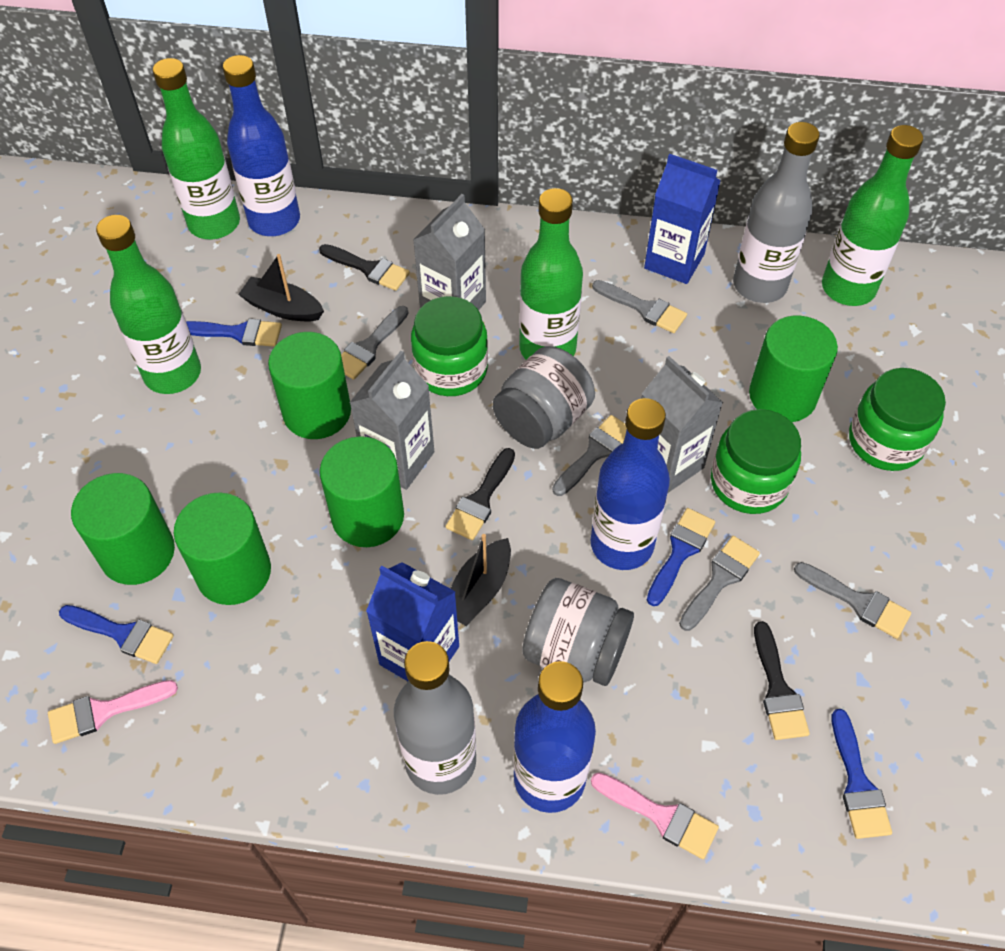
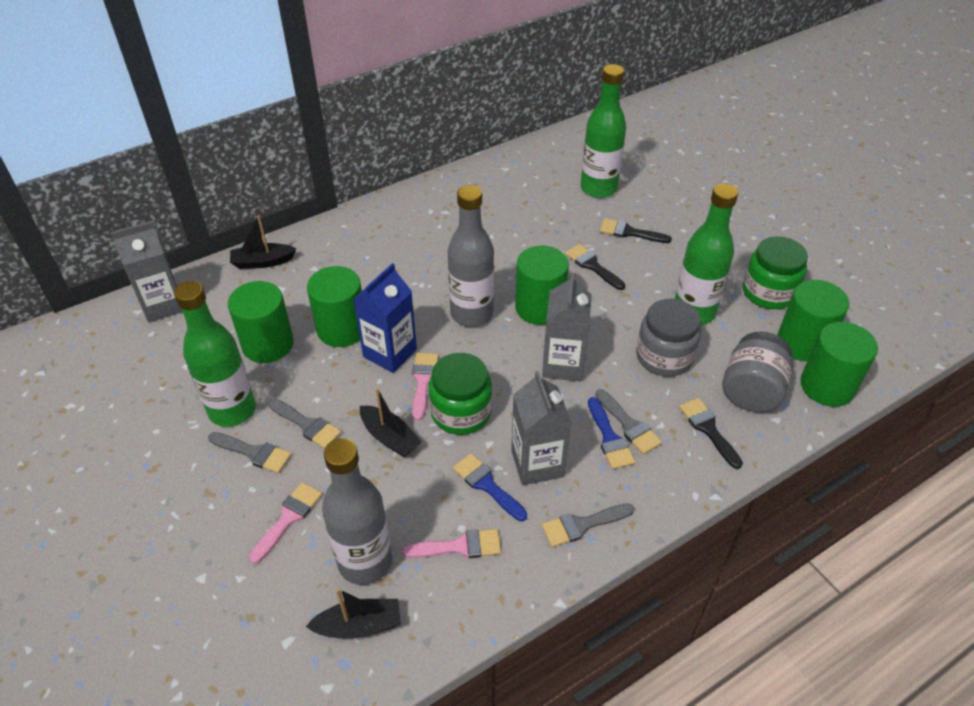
black boat: 2 -> 3
blue bottle: 3 -> 0
blue brush: 4 -> 2
blue carton: 2 -> 1
green bottle: 4 -> 3
green jar: 3 -> 2
grey brush: 5 -> 4
pink brush: 2 -> 3

